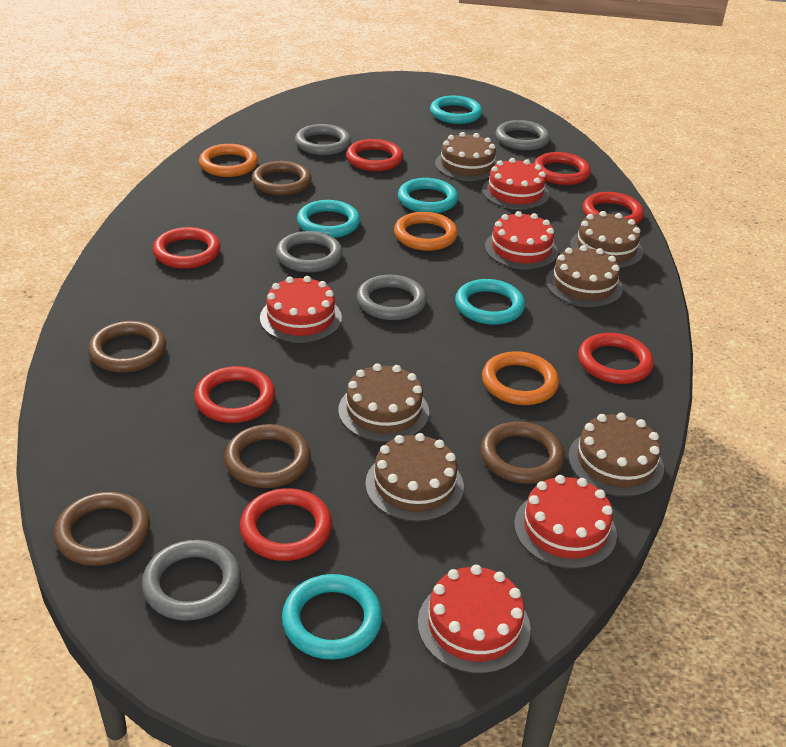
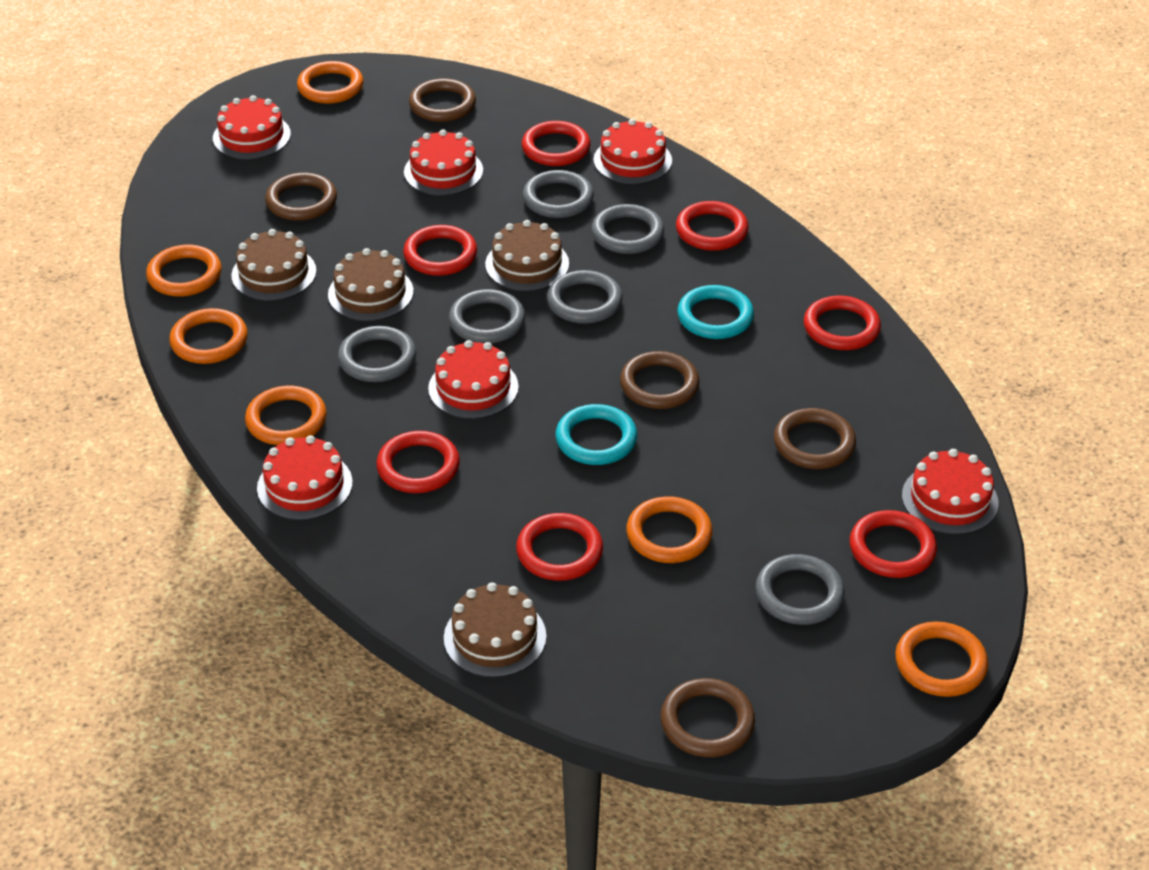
brown cake: 6 -> 4
grey ring: 5 -> 6
orange ring: 3 -> 6
red cake: 5 -> 6
turquoise ring: 5 -> 2

